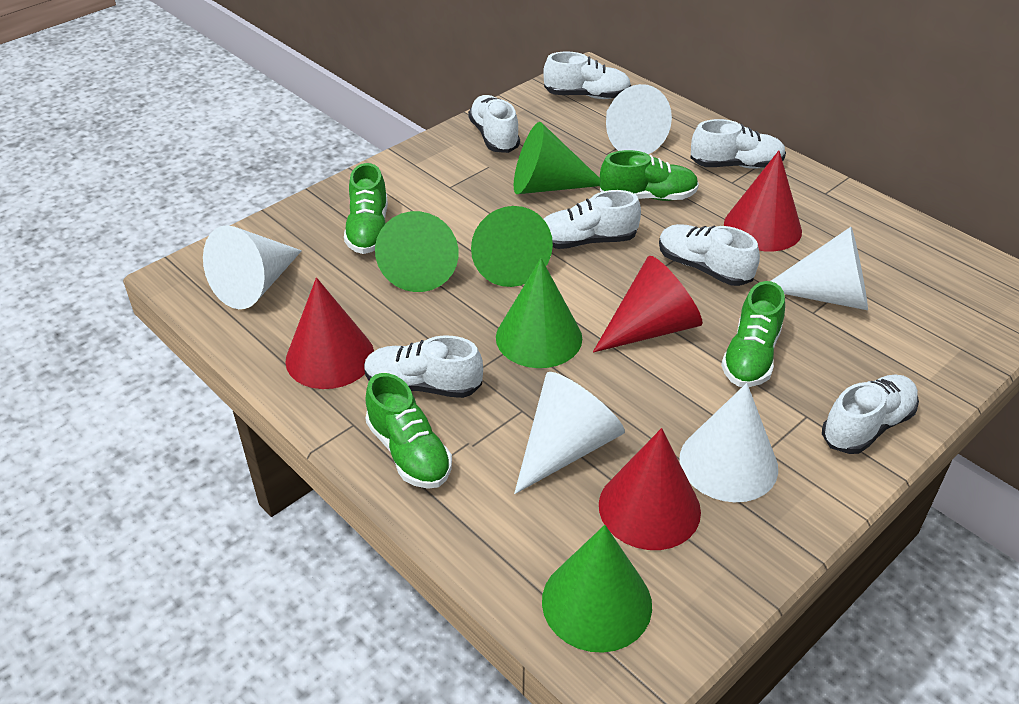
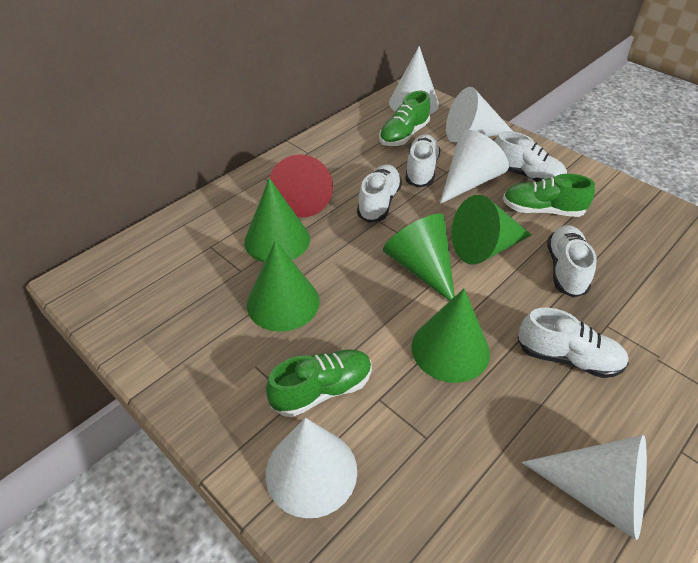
green shoe: 4 -> 3
red cone: 4 -> 1
white shoe: 7 -> 5

